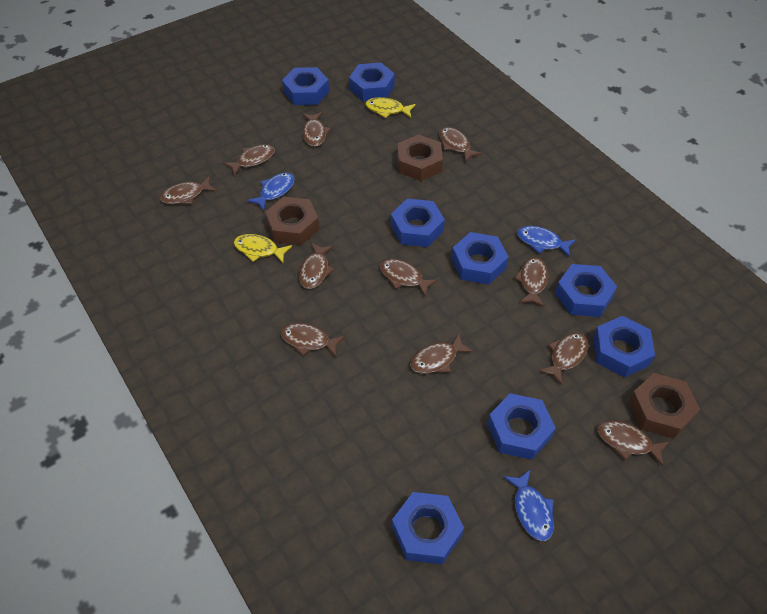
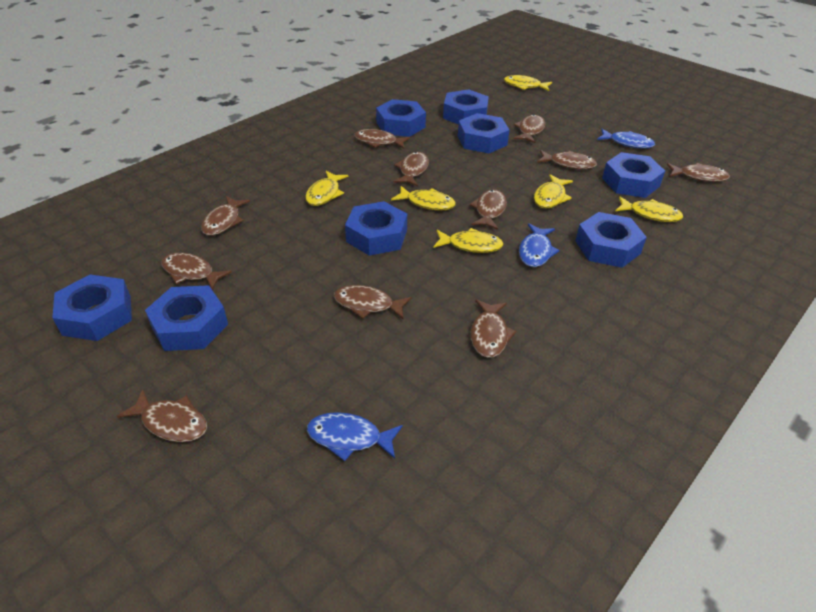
brown nut: 3 -> 0
yellow fish: 2 -> 6

